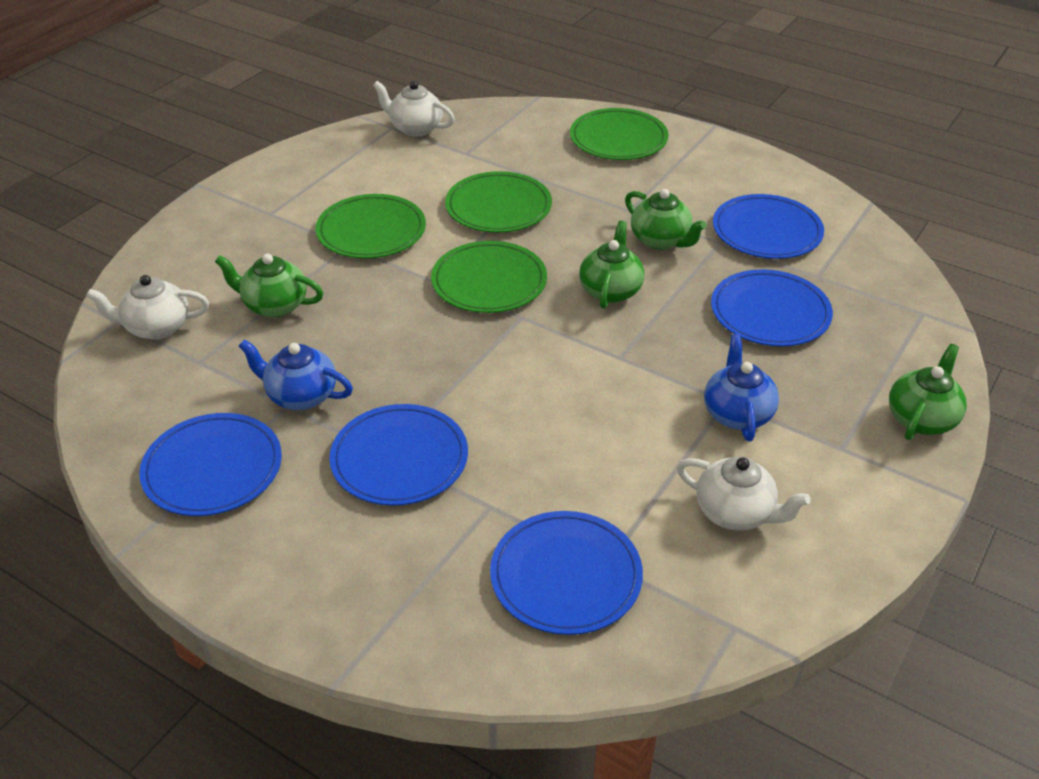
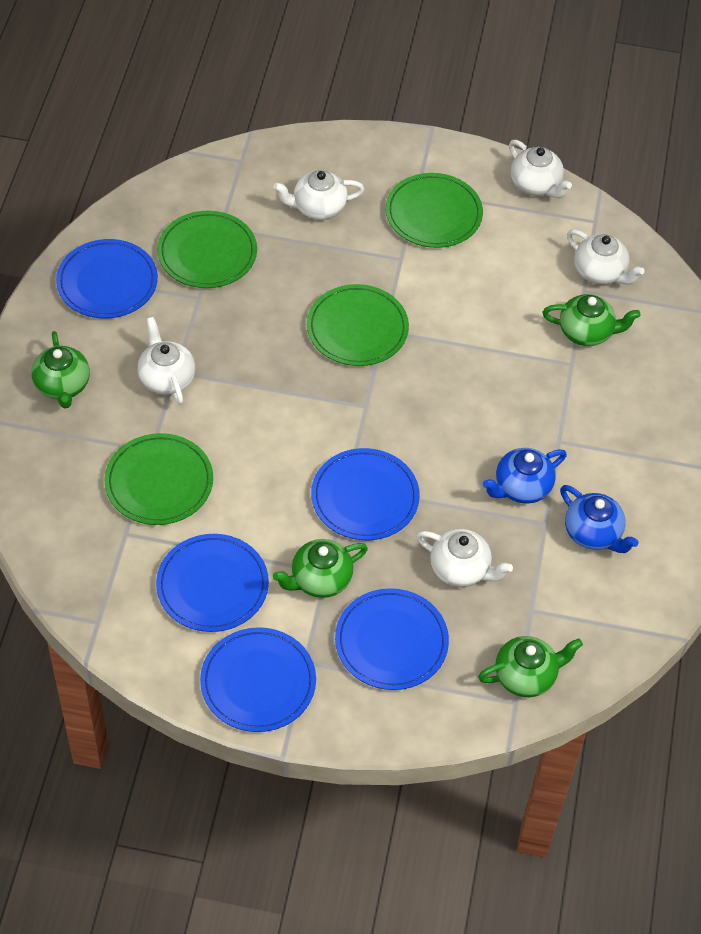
white teapot: 3 -> 5

